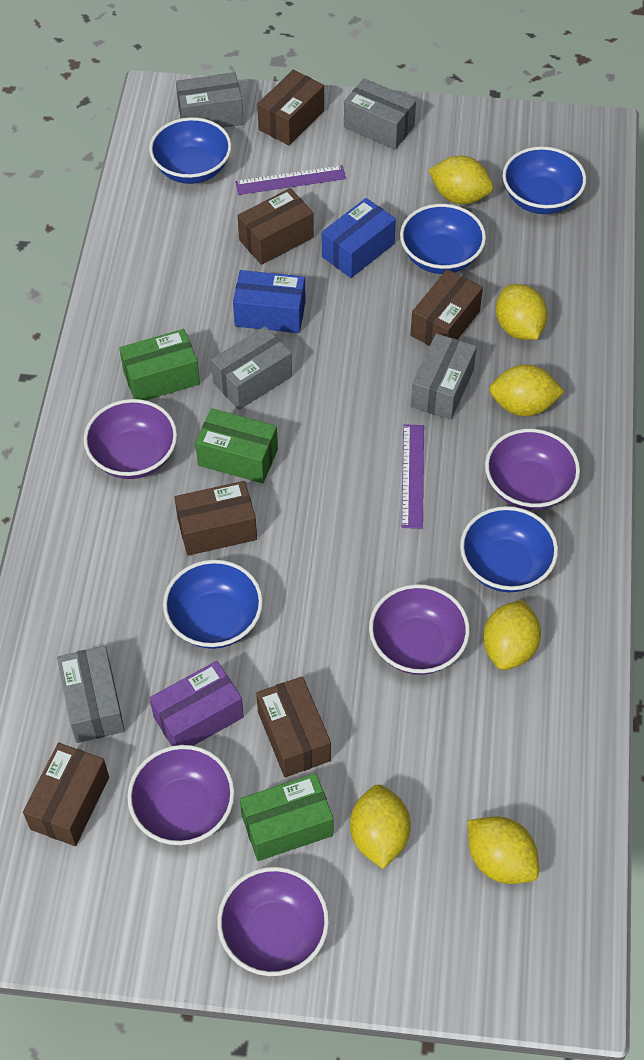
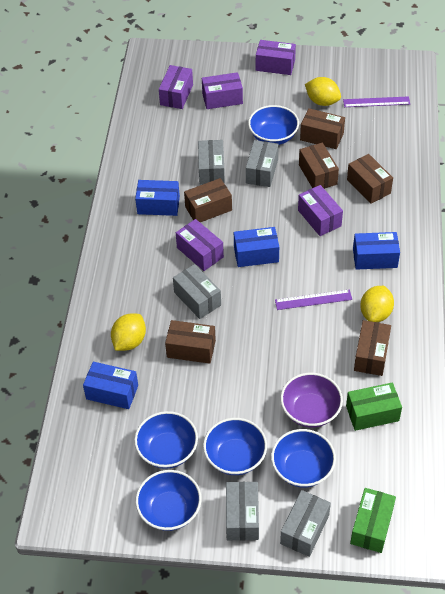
blue box: 2 -> 4
green box: 3 -> 2
purple bowl: 5 -> 1
purple box: 1 -> 5
yellow lemon: 6 -> 3

